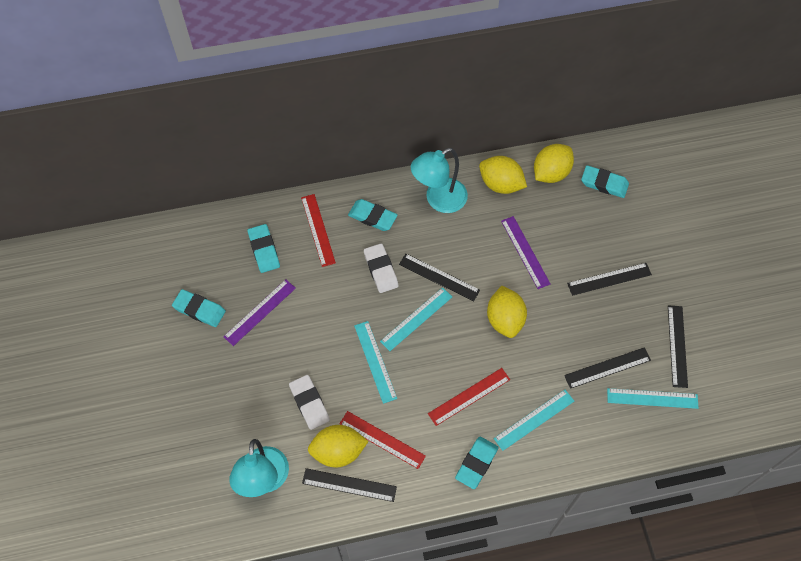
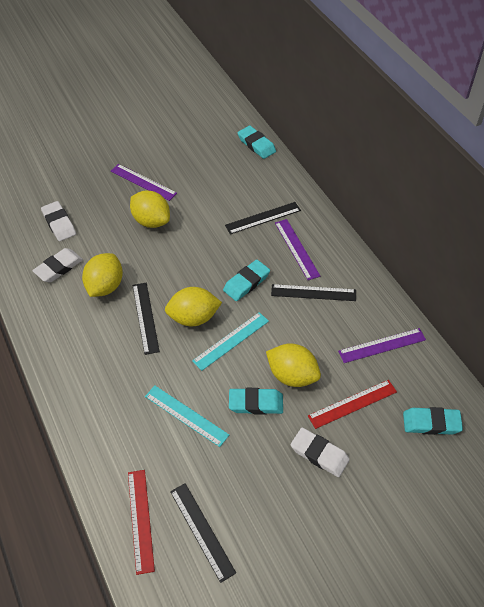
black ruler: 5 -> 4
purple ruler: 2 -> 3
red ruler: 3 -> 2
turquoise eraser: 5 -> 4
turquoise lamp: 2 -> 0
turquoise ruler: 4 -> 2
white eraser: 2 -> 3

